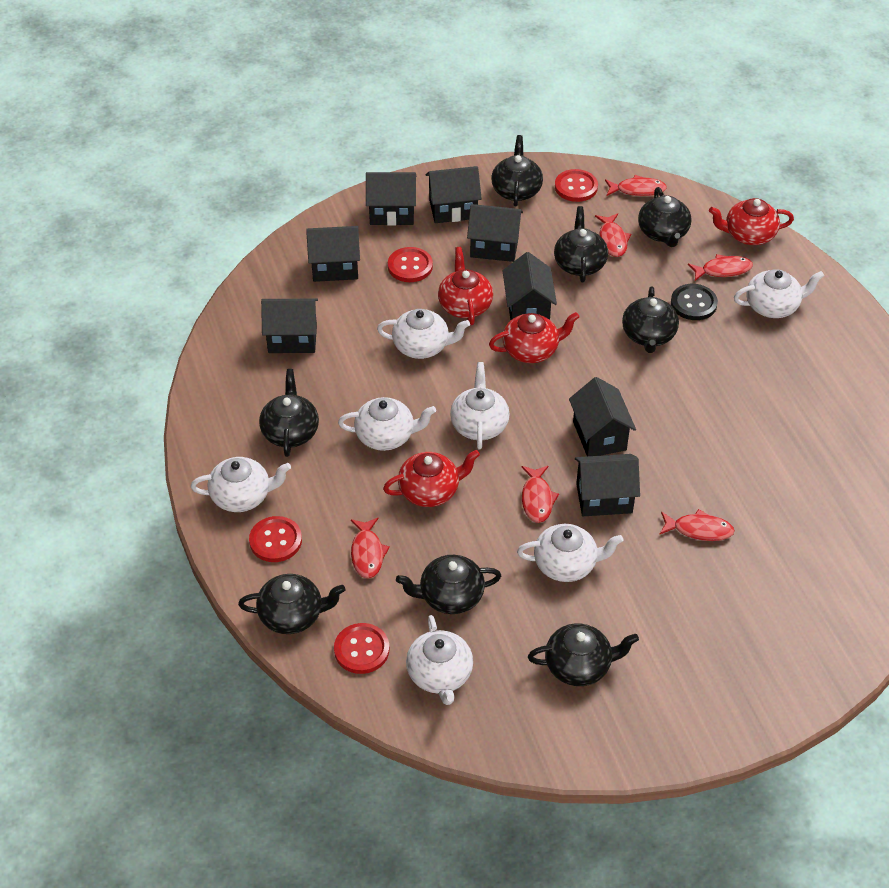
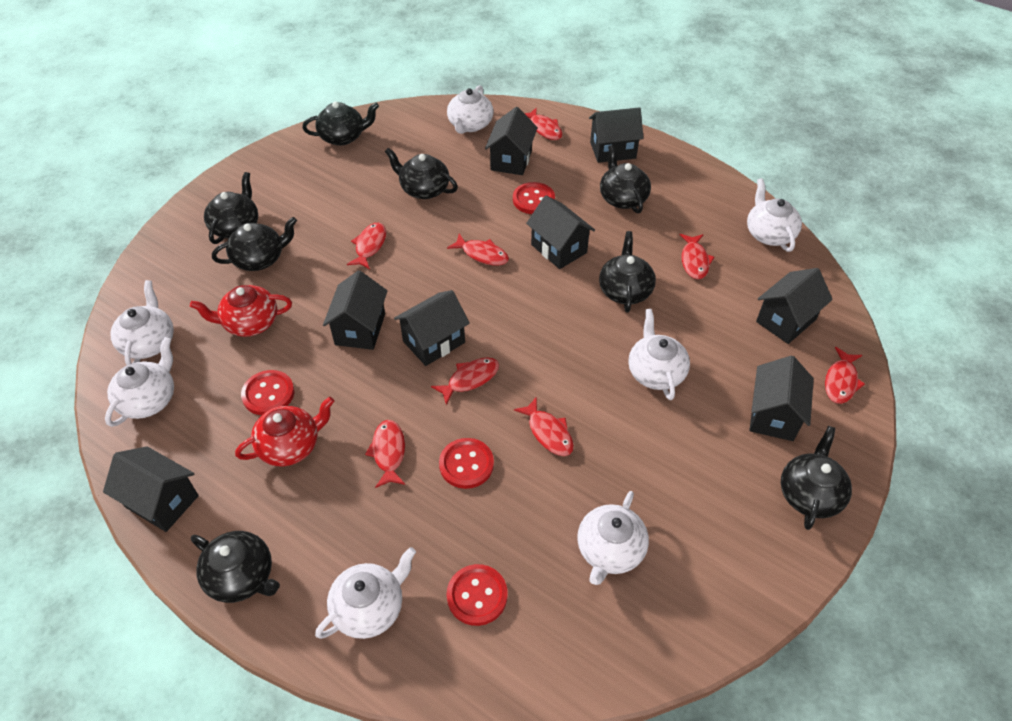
black button: 1 -> 0
red fish: 6 -> 8
red teapot: 4 -> 2

